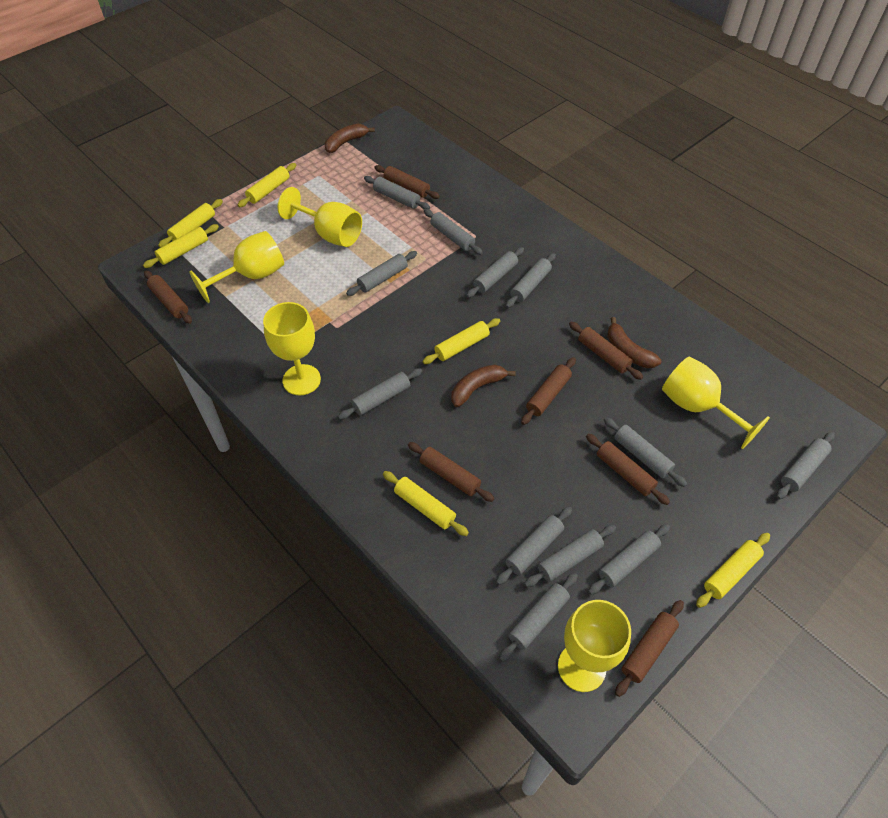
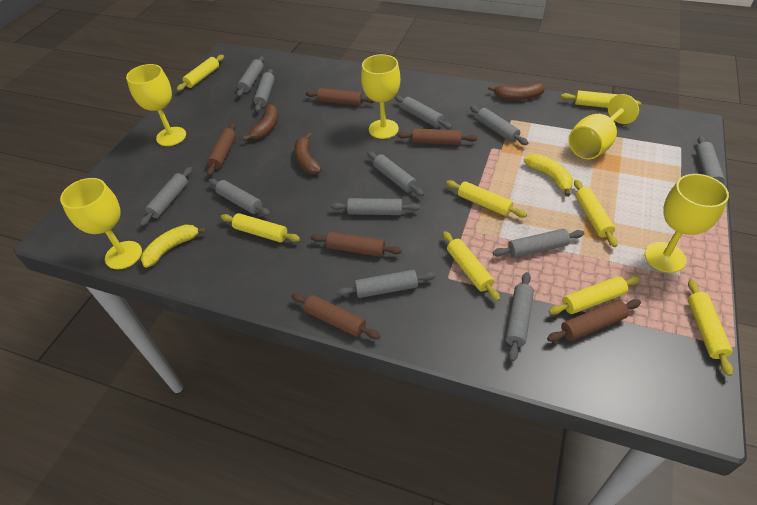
brown rolling pin: 7 -> 6
yellow banana: 0 -> 2
yellow rolling pin: 6 -> 8

